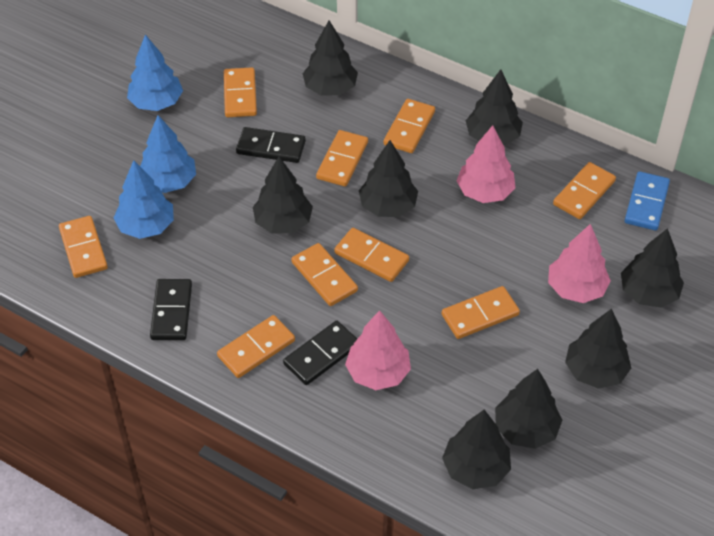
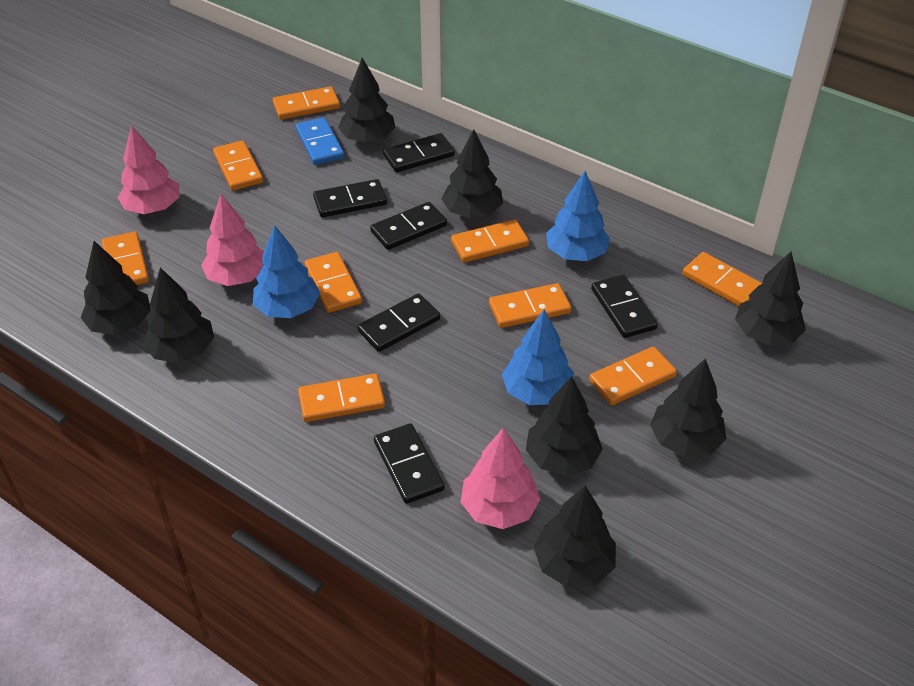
black domino: 3 -> 6

